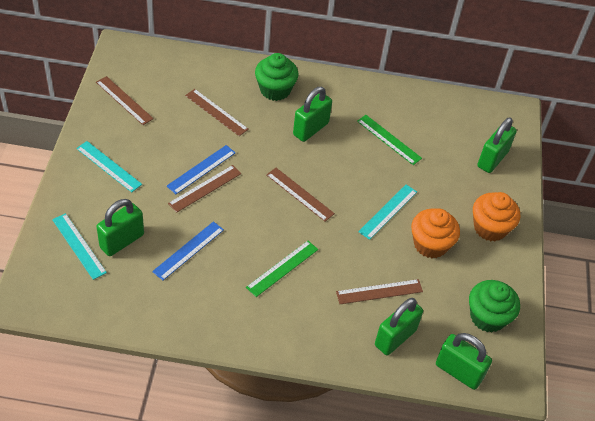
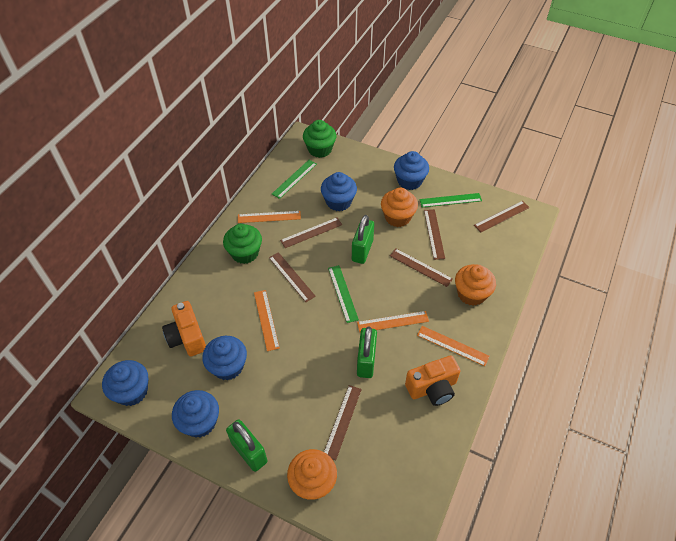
blue cupcake: 0 -> 5
blue ruler: 2 -> 0
brown ruler: 5 -> 6
green padlock: 5 -> 3
green ruler: 2 -> 3
orange camera: 0 -> 2
orange cupcake: 2 -> 3
orange ruler: 0 -> 4
turquoise ruler: 3 -> 0

